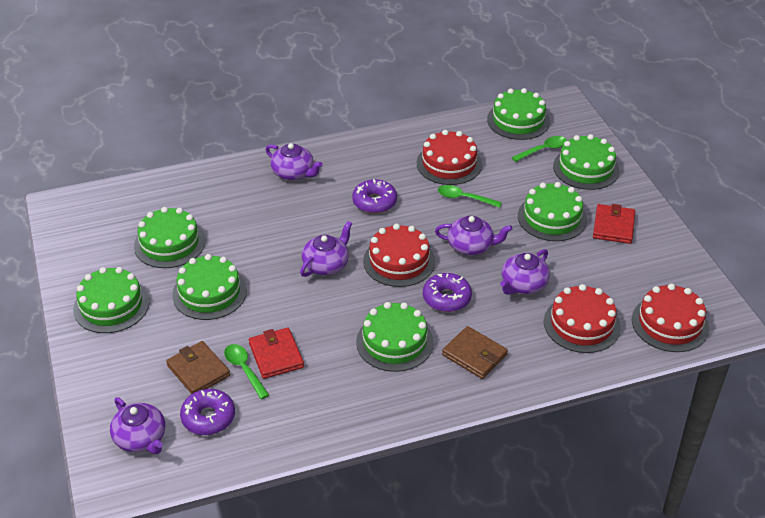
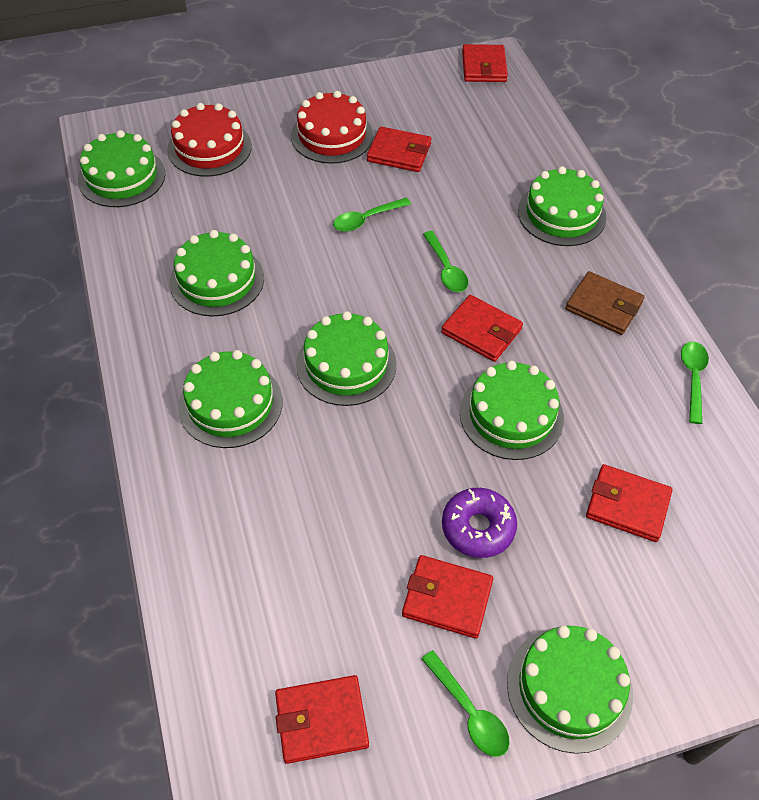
brown wallet: 2 -> 1
green spoon: 3 -> 4
purple donut: 3 -> 1
purple teapot: 5 -> 0
red cake: 4 -> 2
red wallet: 2 -> 6

